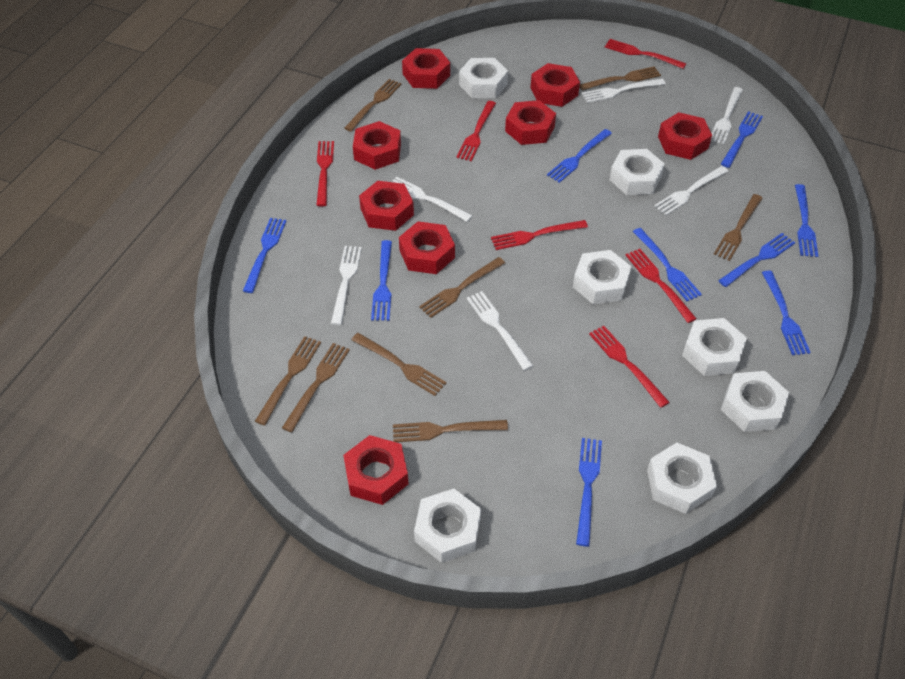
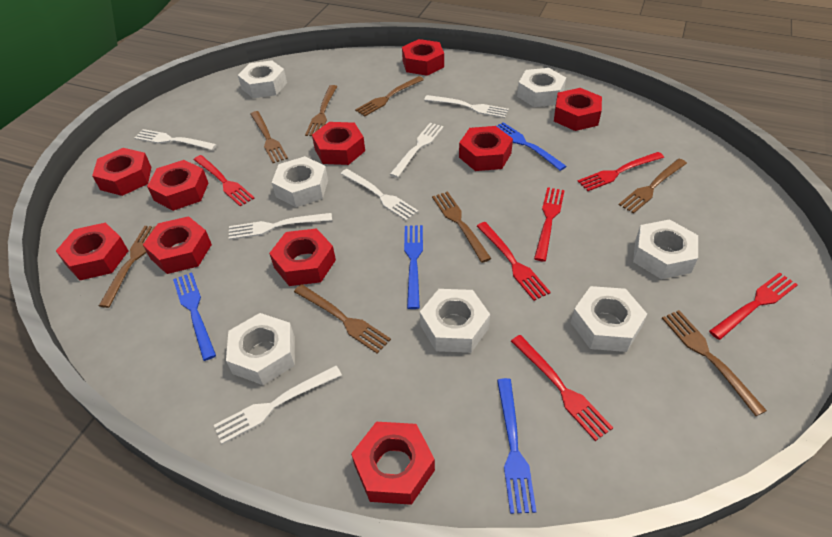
blue fork: 9 -> 4
red nut: 8 -> 10

